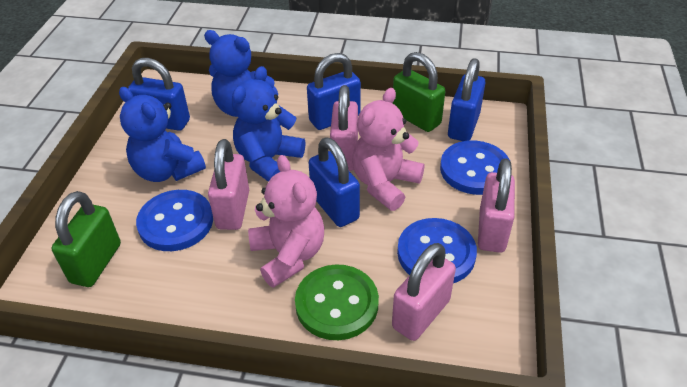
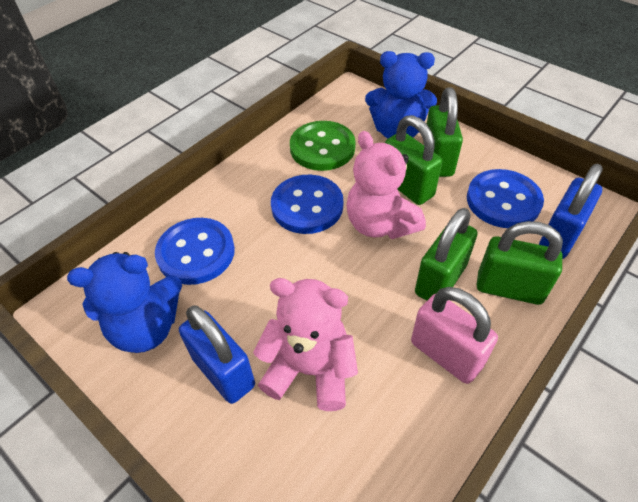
blue padlock: 4 -> 2
blue teddy bear: 3 -> 2
green padlock: 2 -> 4
pink padlock: 4 -> 1

